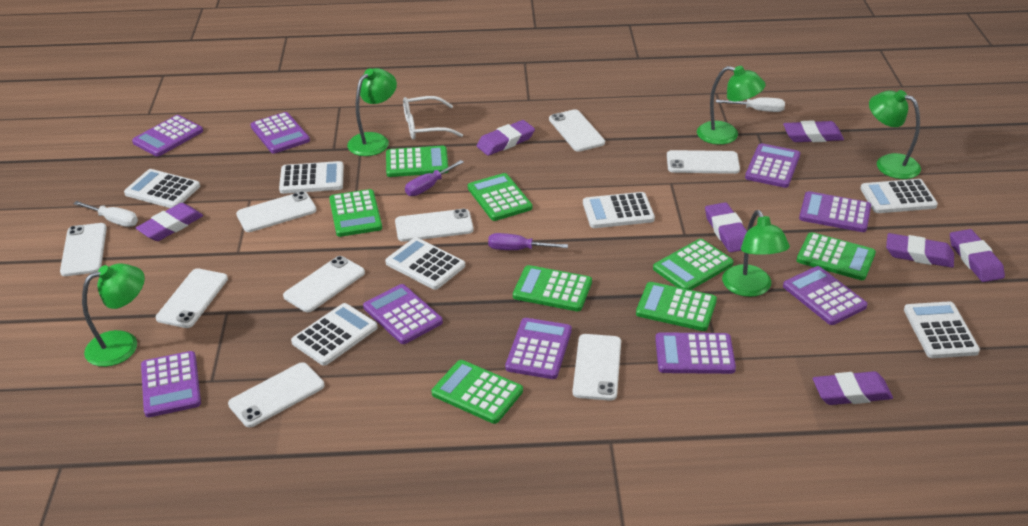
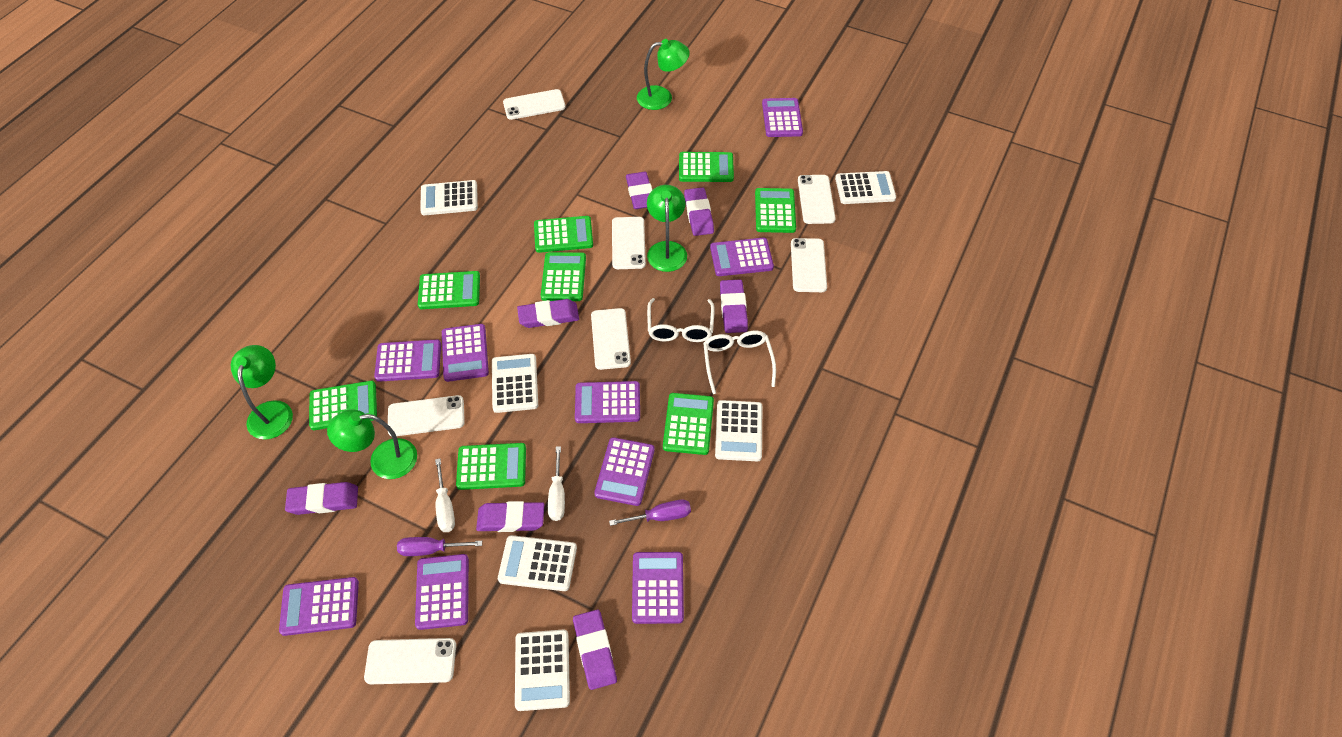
green lamp: 5 -> 4
white calculator: 7 -> 6
white glasses: 1 -> 2
white phone: 9 -> 7

